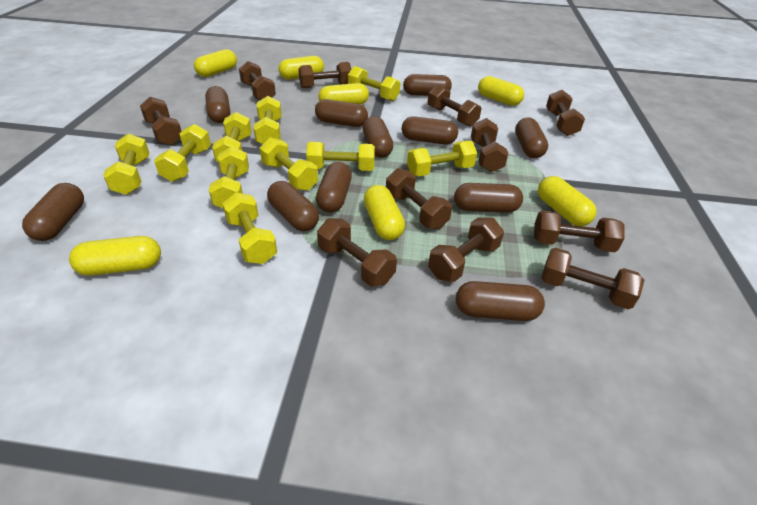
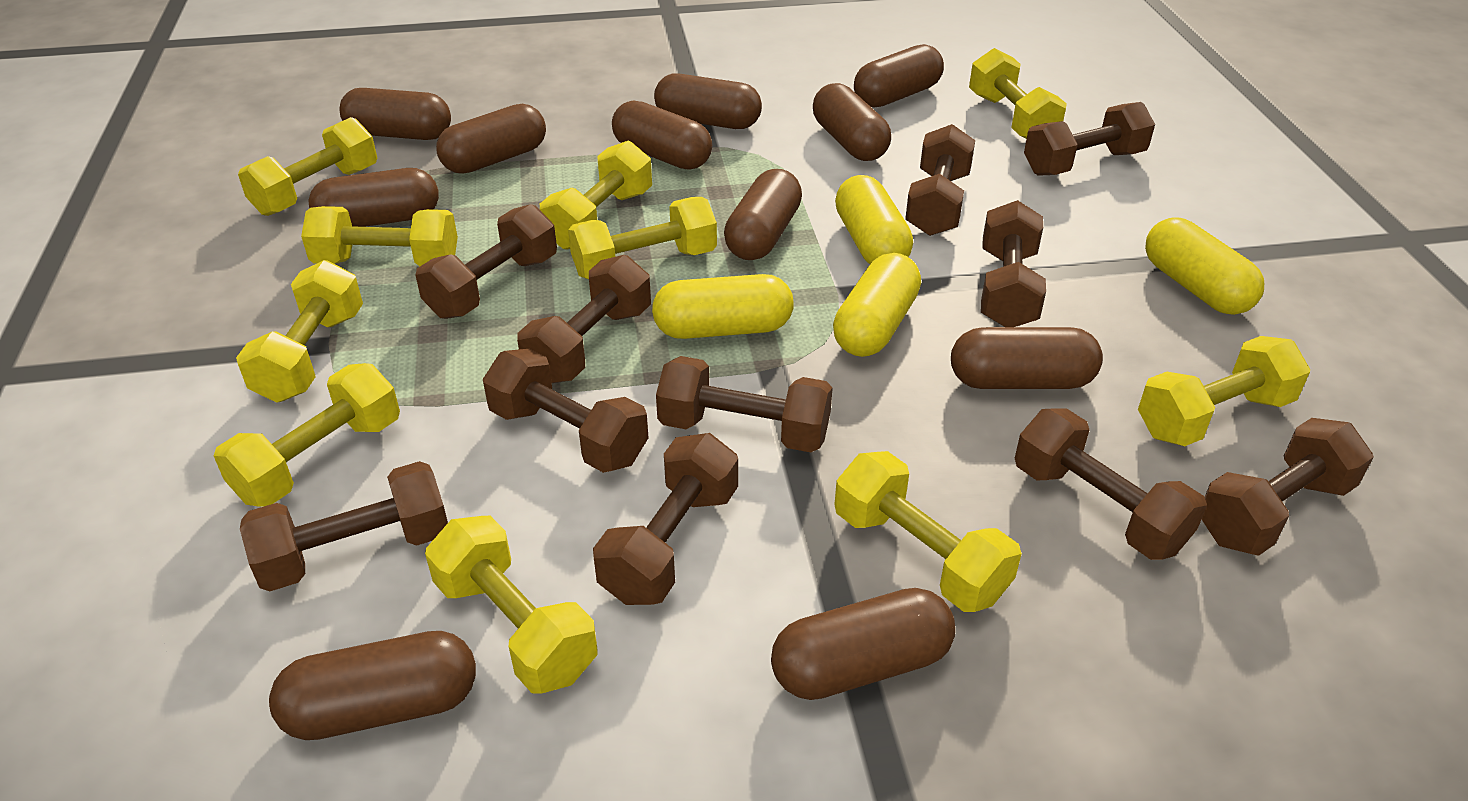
yellow capsule: 7 -> 4

